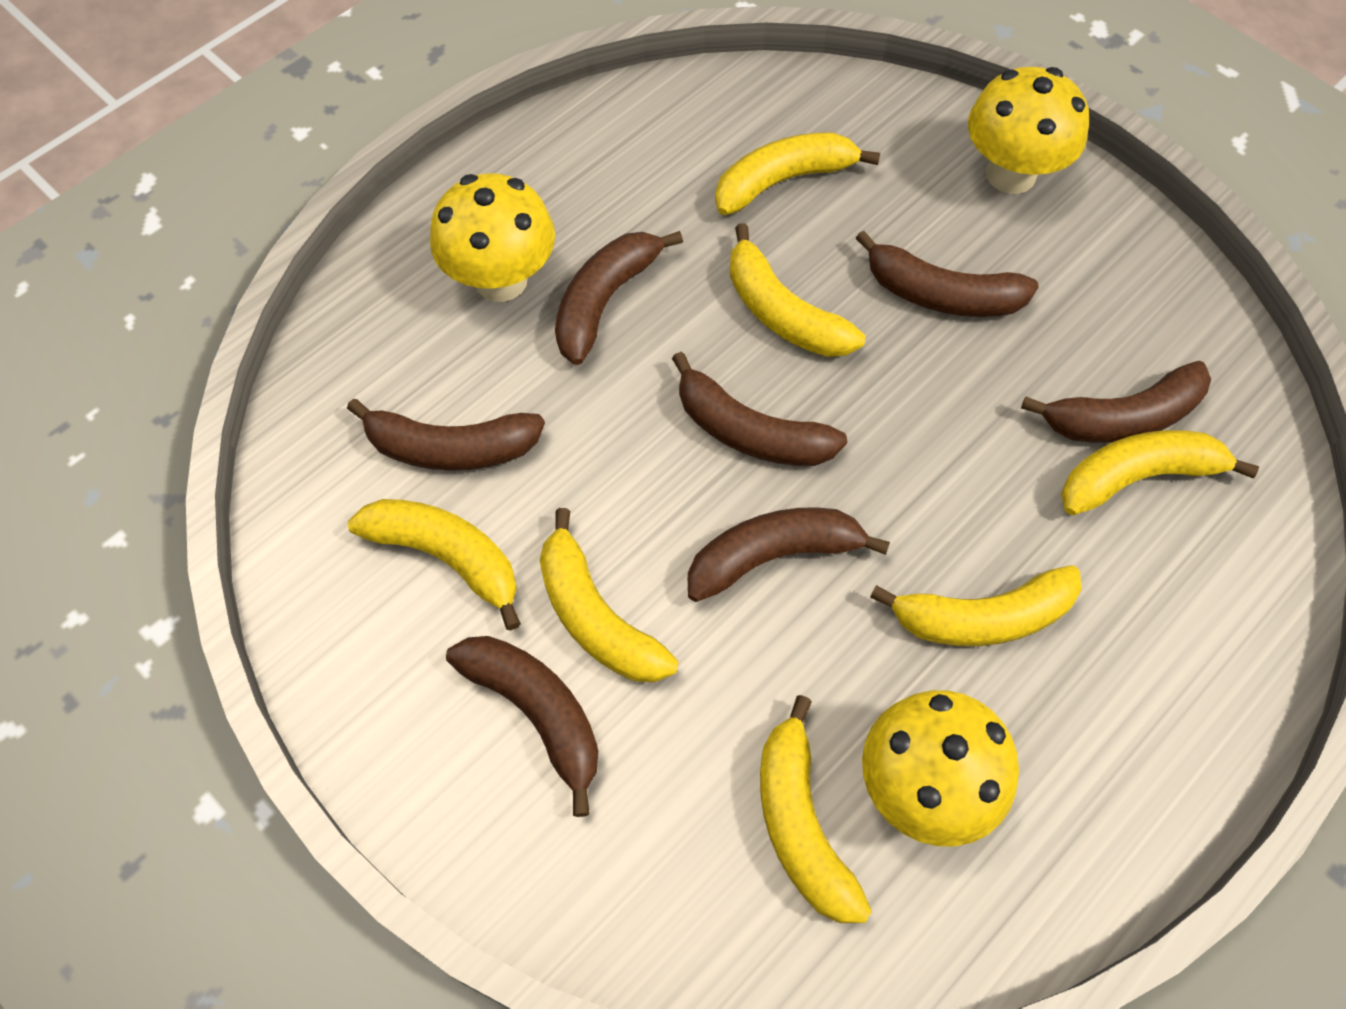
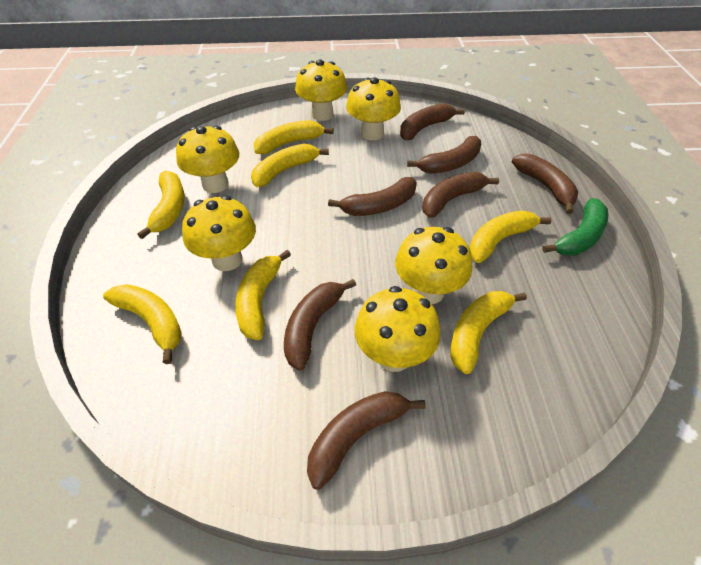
green banana: 0 -> 1
yellow mushroom: 3 -> 6

